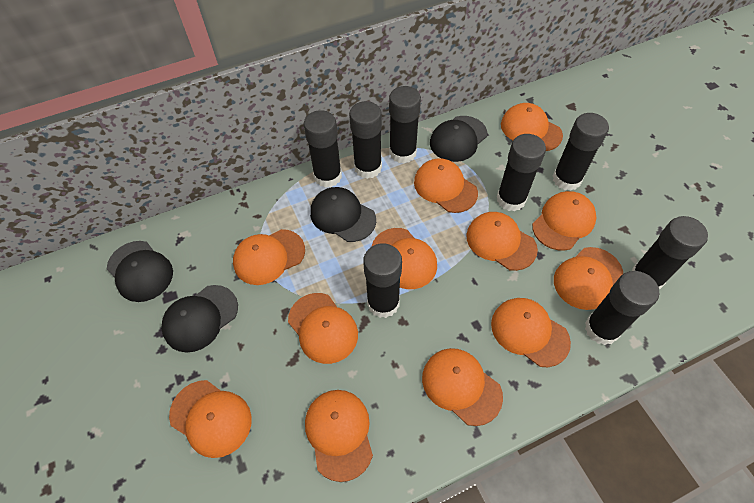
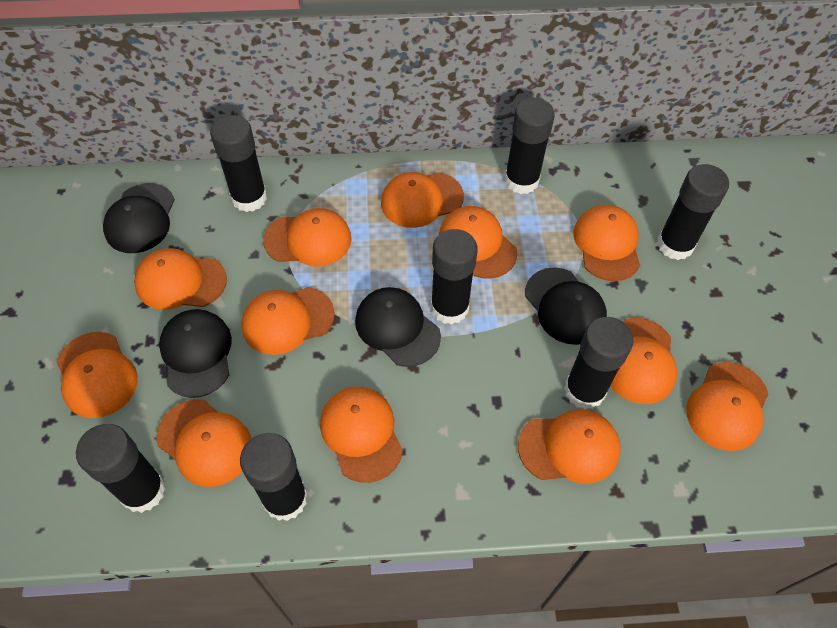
black glue stick: 8 -> 7

